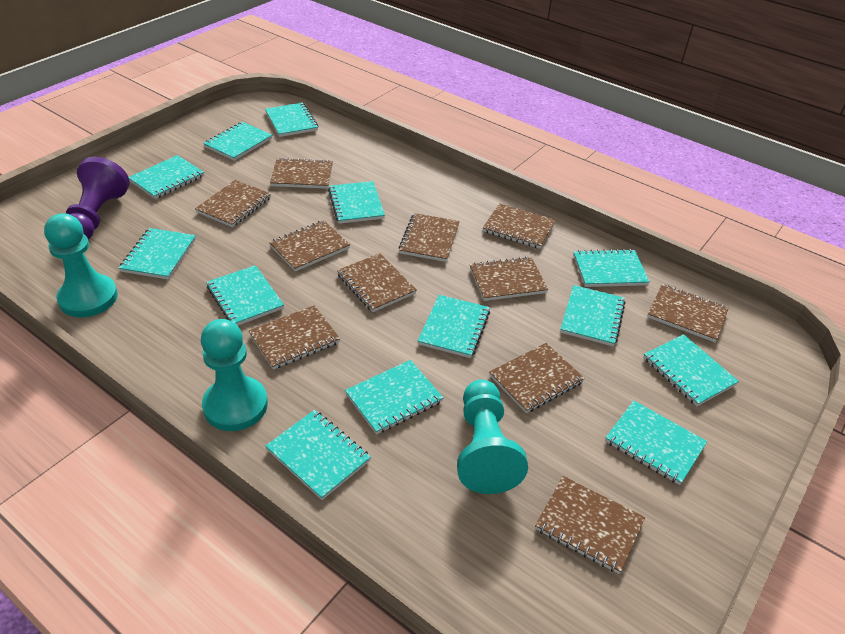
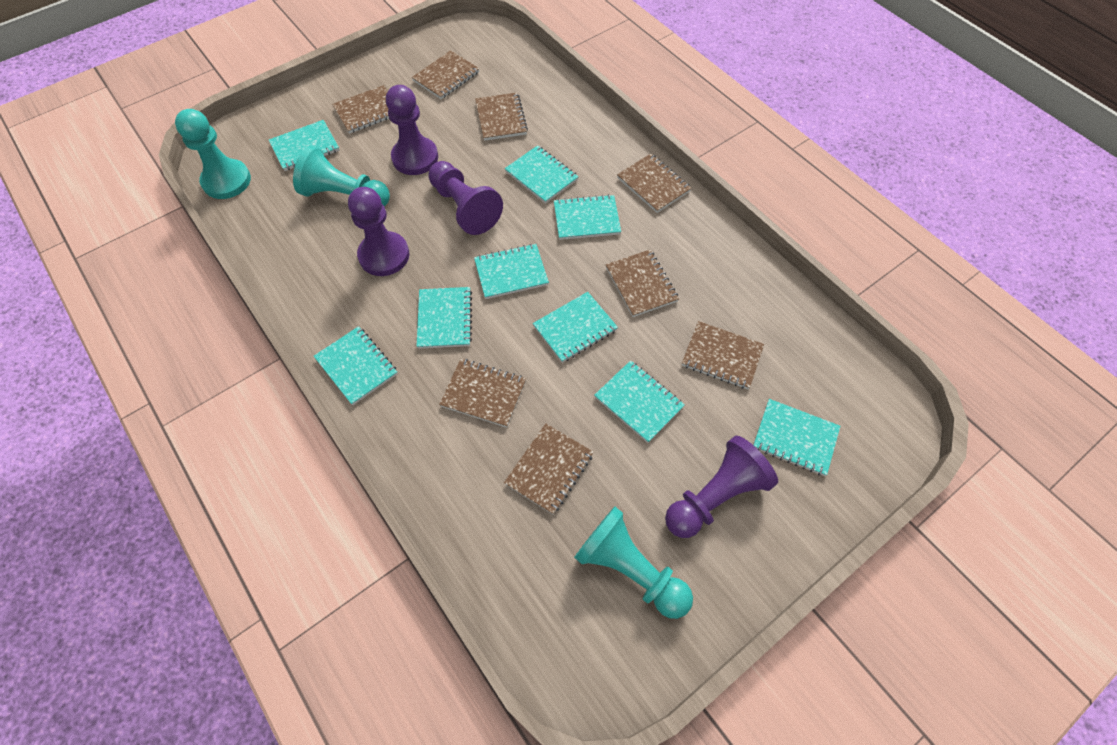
brown notebook: 11 -> 8
purple pawn: 1 -> 4
turquoise notebook: 13 -> 9

